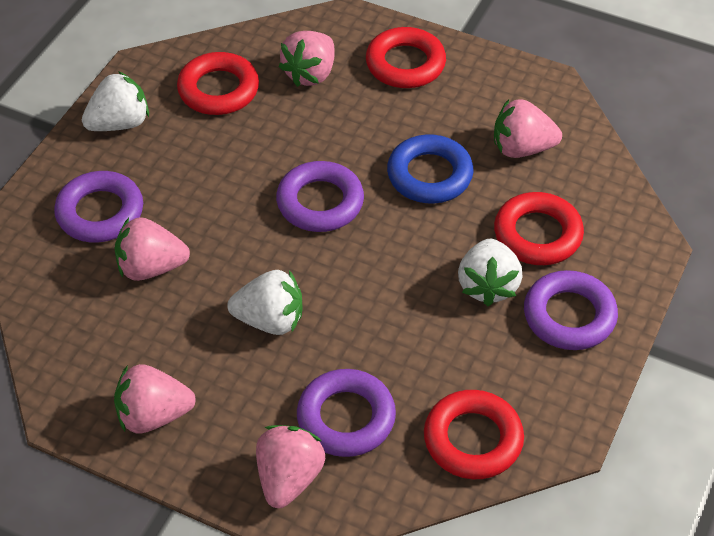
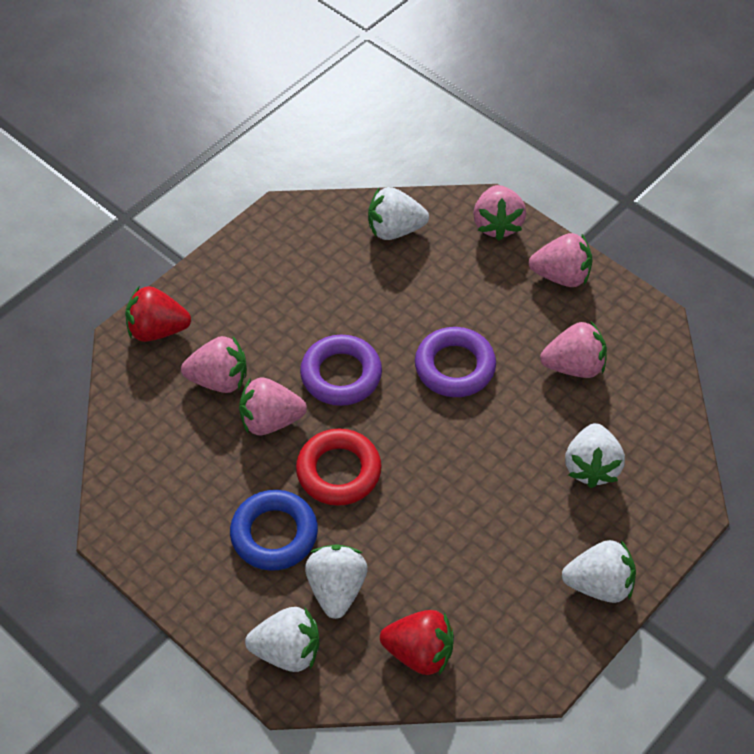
purple ring: 4 -> 2
red ring: 4 -> 1
red strawberry: 0 -> 2
white strawberry: 3 -> 5

